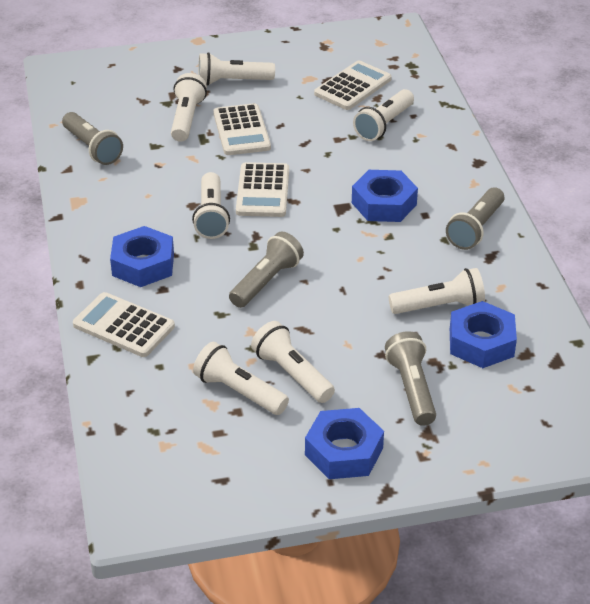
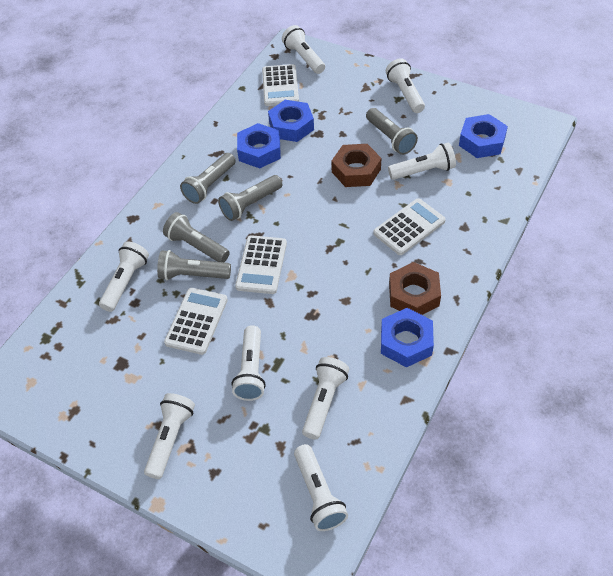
brown nut: 0 -> 2
grey flashlight: 4 -> 5
white flashlight: 7 -> 8

